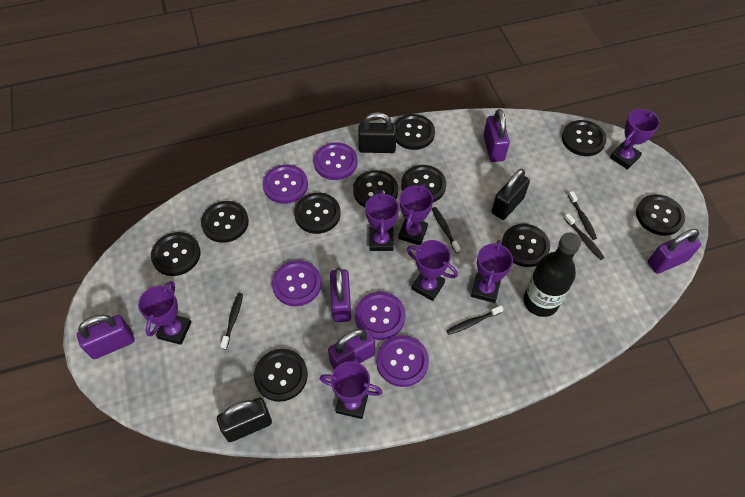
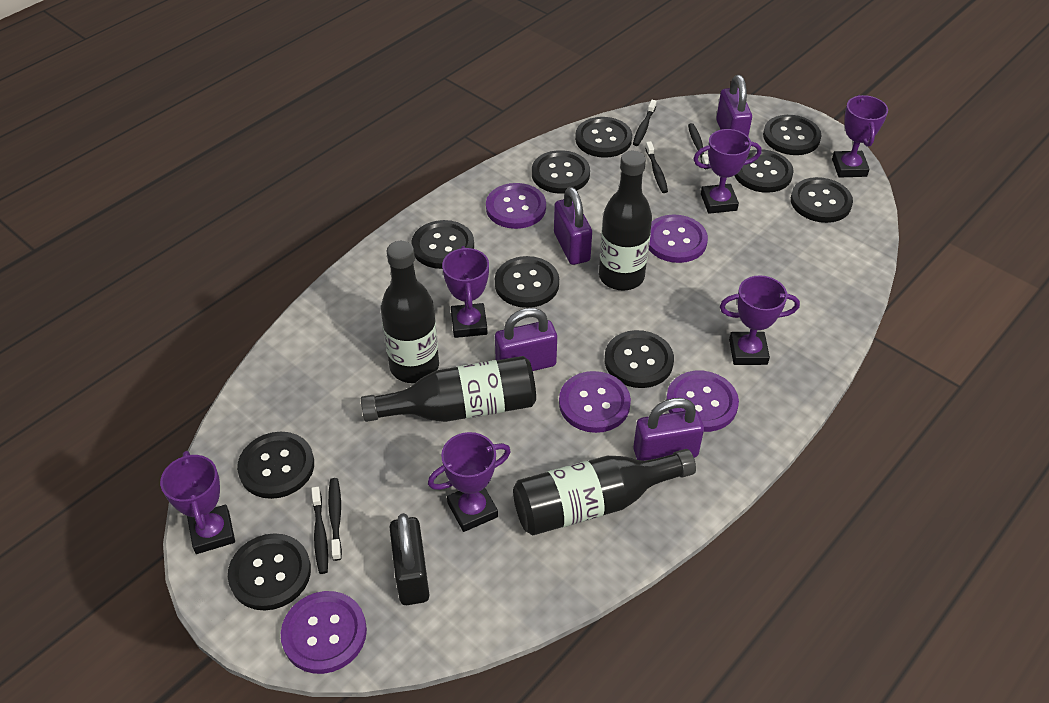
black bottle: 1 -> 4
black padlock: 3 -> 1
purple padlock: 5 -> 4
purple trophy: 7 -> 6

